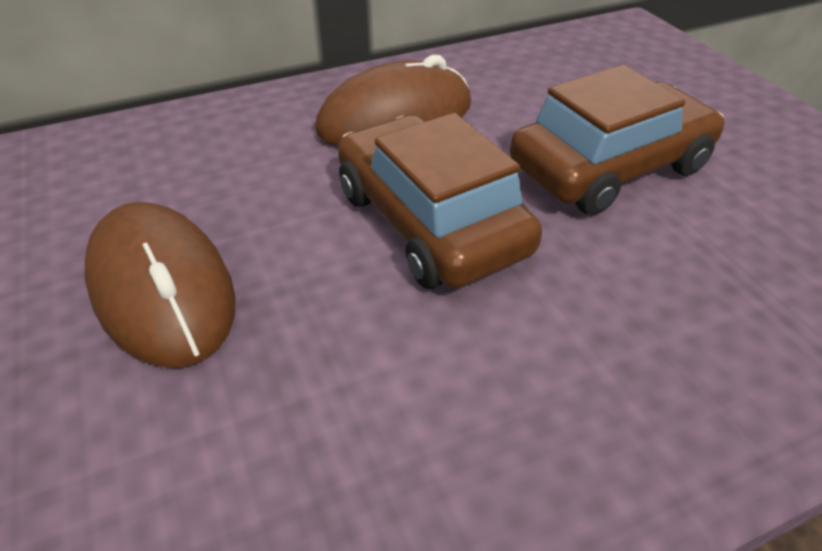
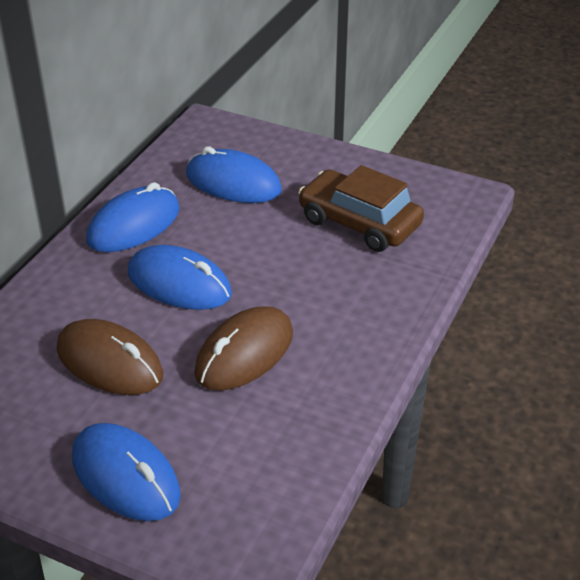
blue mouse: 0 -> 4
brown car: 2 -> 1

